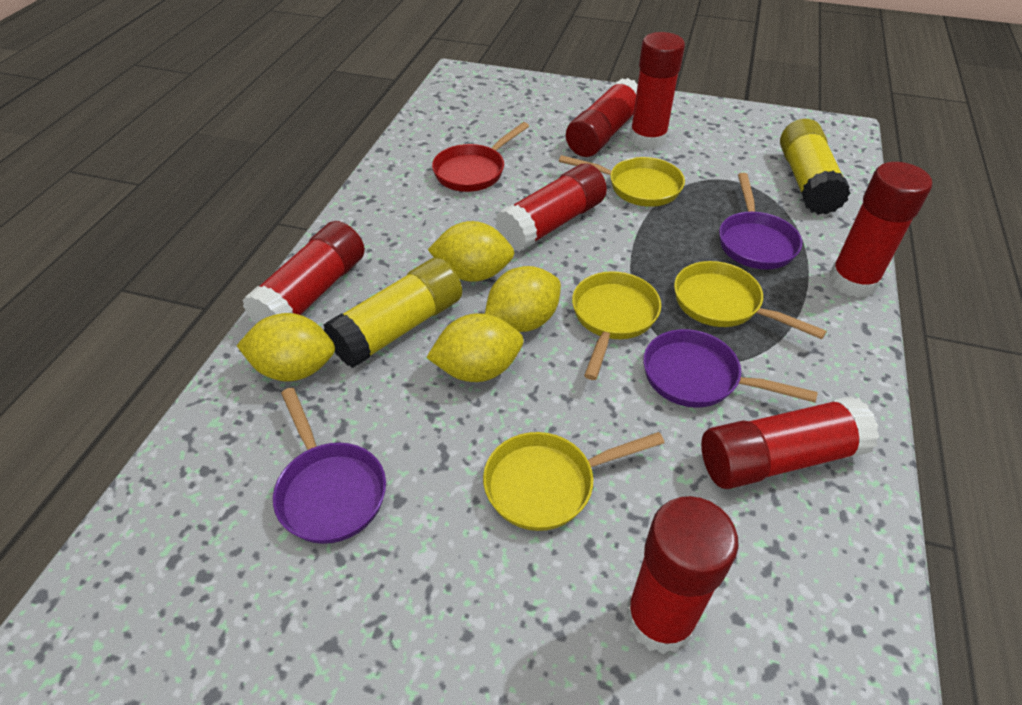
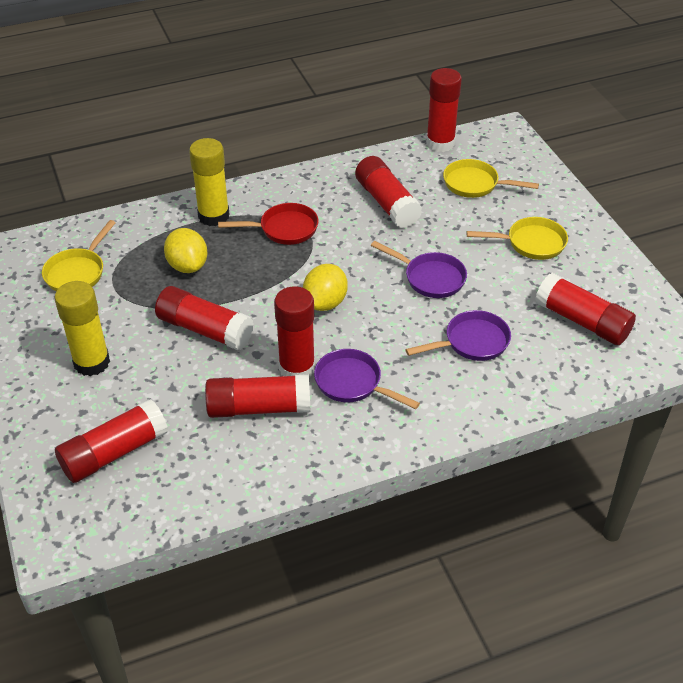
yellow lemon: 4 -> 2
yellow pan: 4 -> 3

